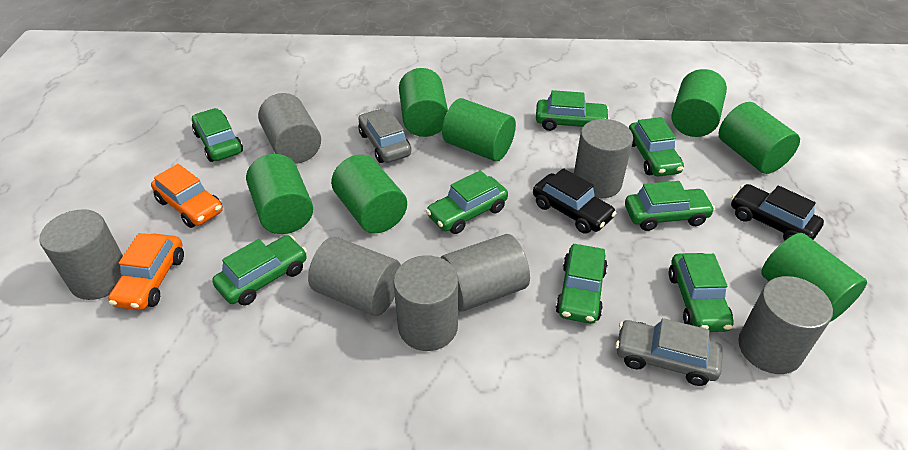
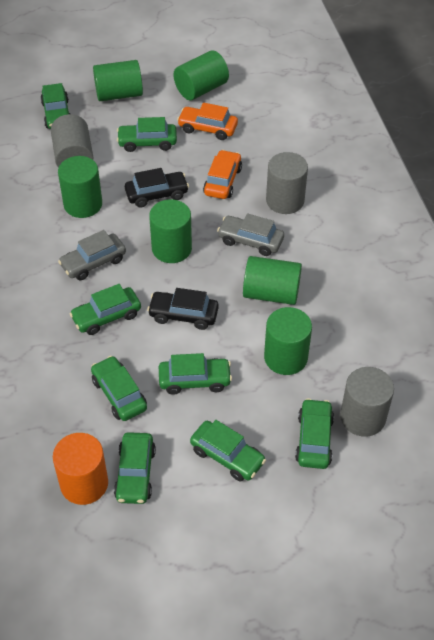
green cylinder: 7 -> 6
grey cylinder: 7 -> 3
orange cylinder: 0 -> 1

